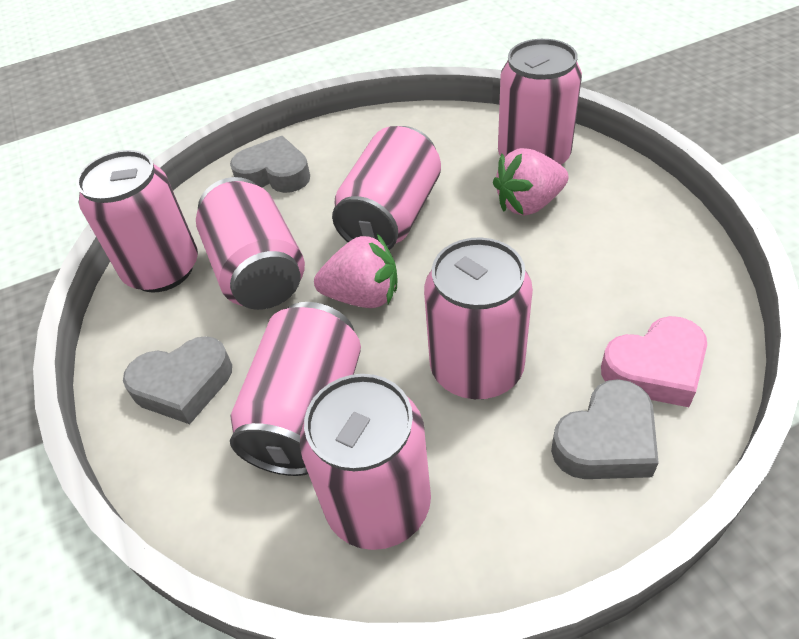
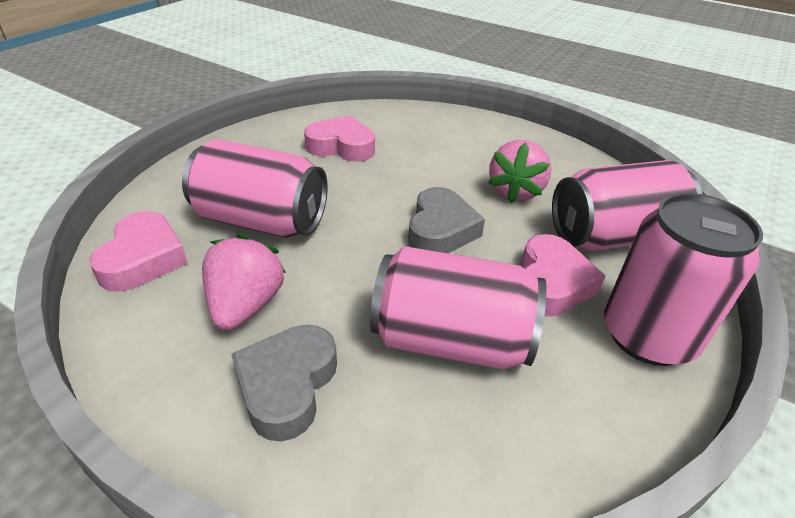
grey heart: 3 -> 2
pink can: 7 -> 4
pink heart: 1 -> 3

